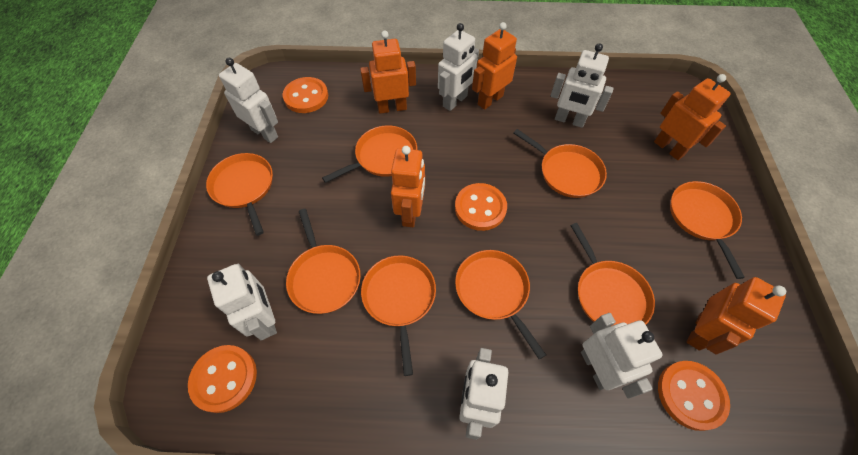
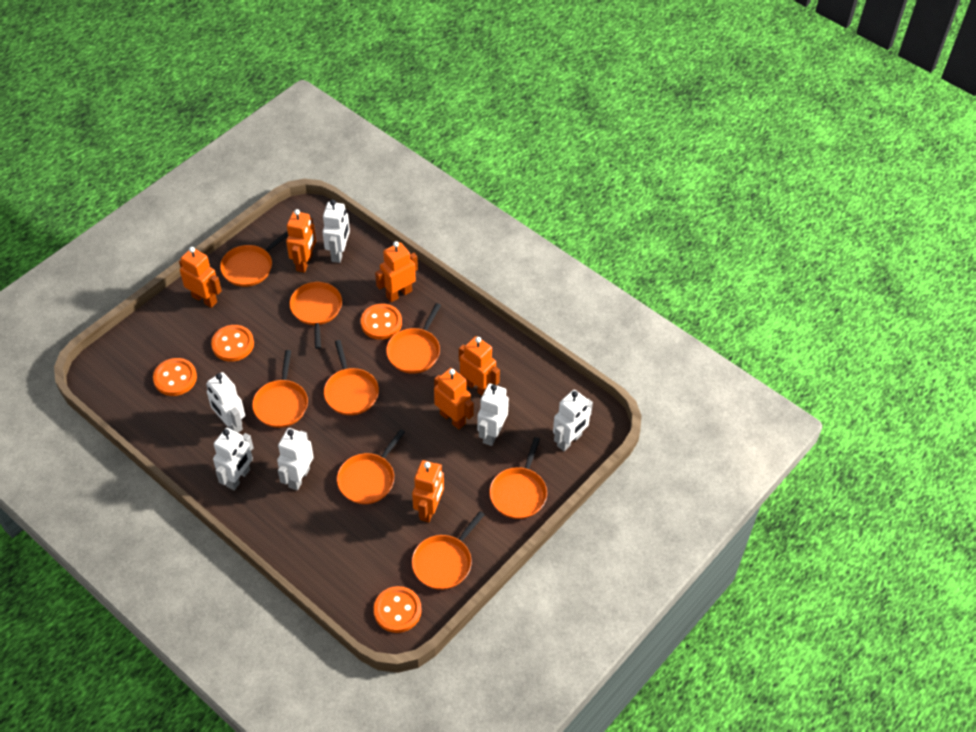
orange robot: 5 -> 6

